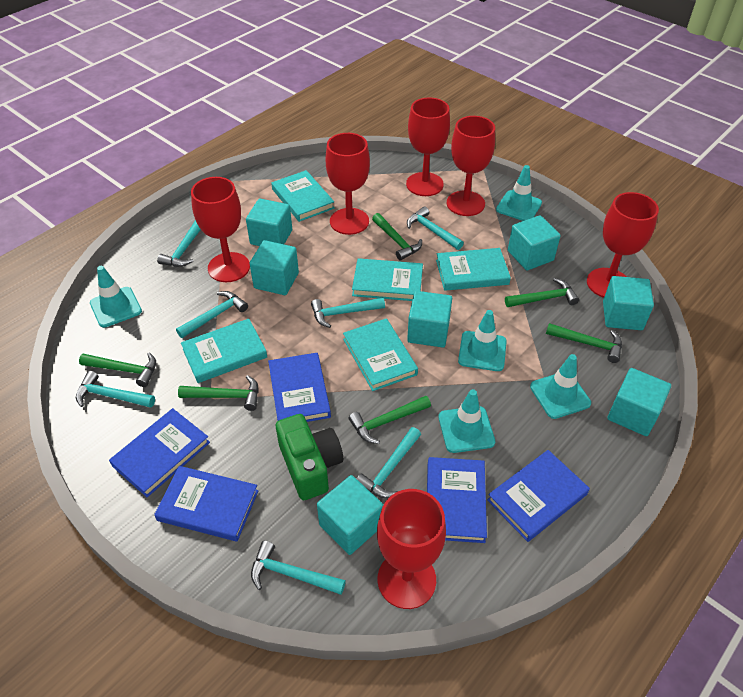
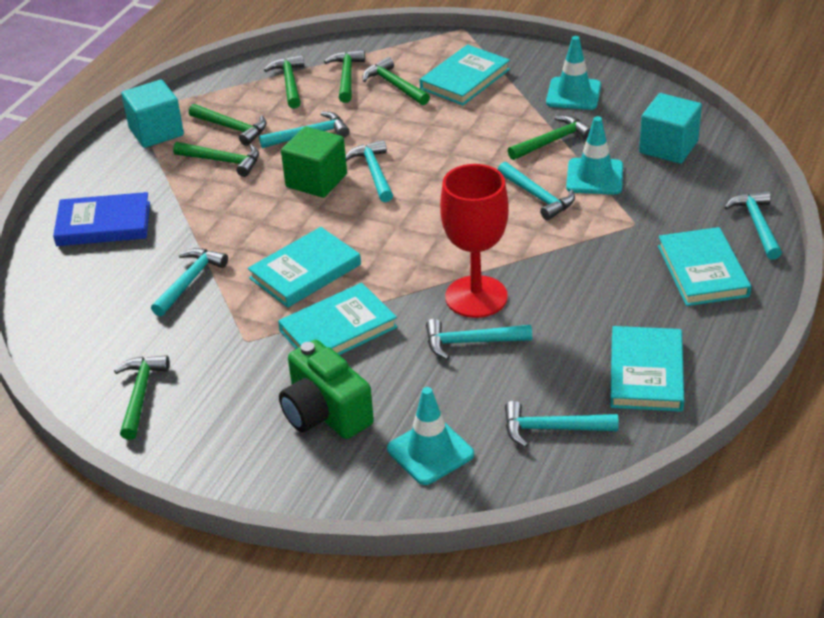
blue book: 5 -> 1
green cube: 0 -> 1
green hammer: 6 -> 7
red goblet: 6 -> 1
turquoise cube: 7 -> 2
turquoise traffic cone: 5 -> 3

